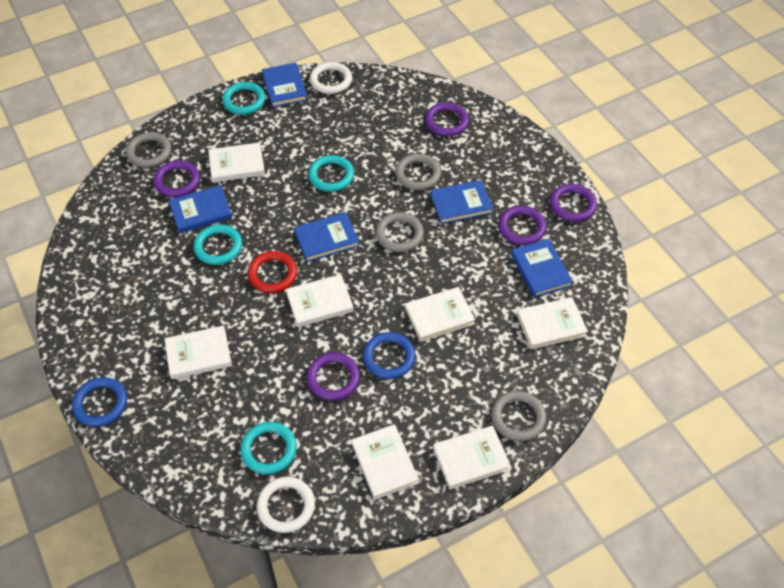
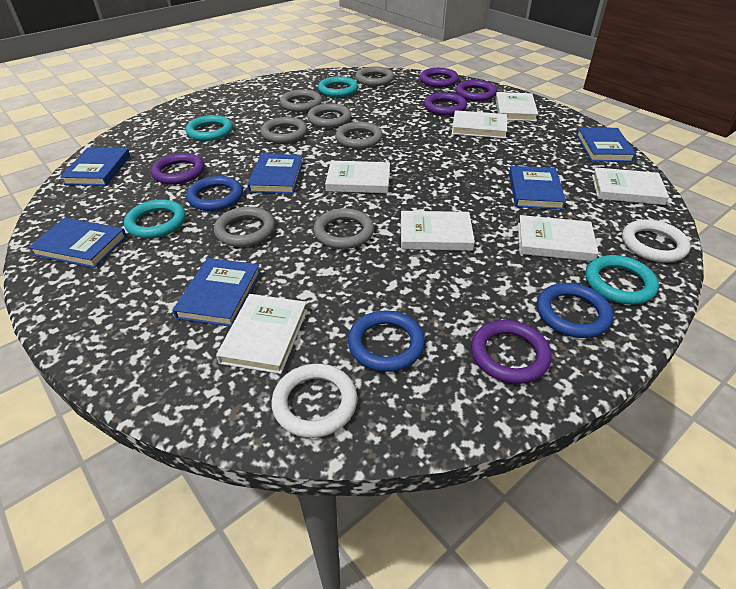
blue book: 5 -> 6
blue ring: 2 -> 3
grey ring: 4 -> 7
red ring: 1 -> 0

